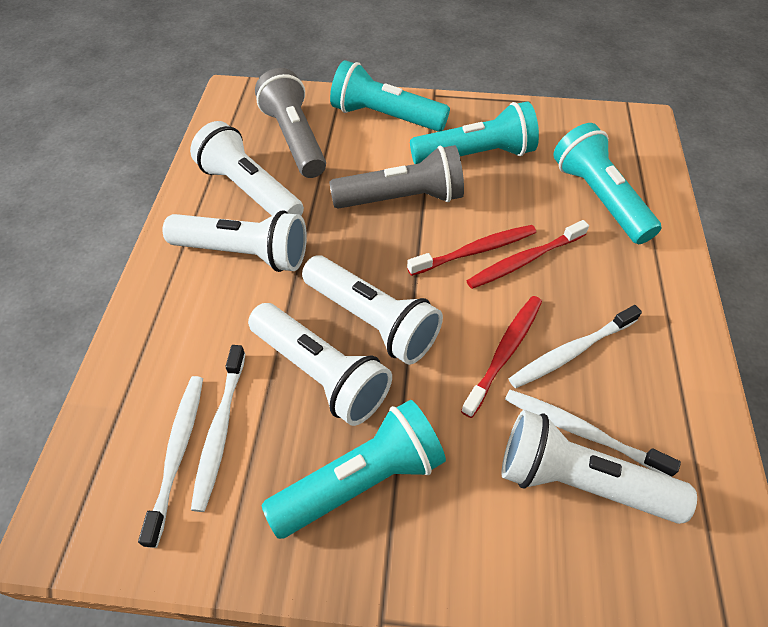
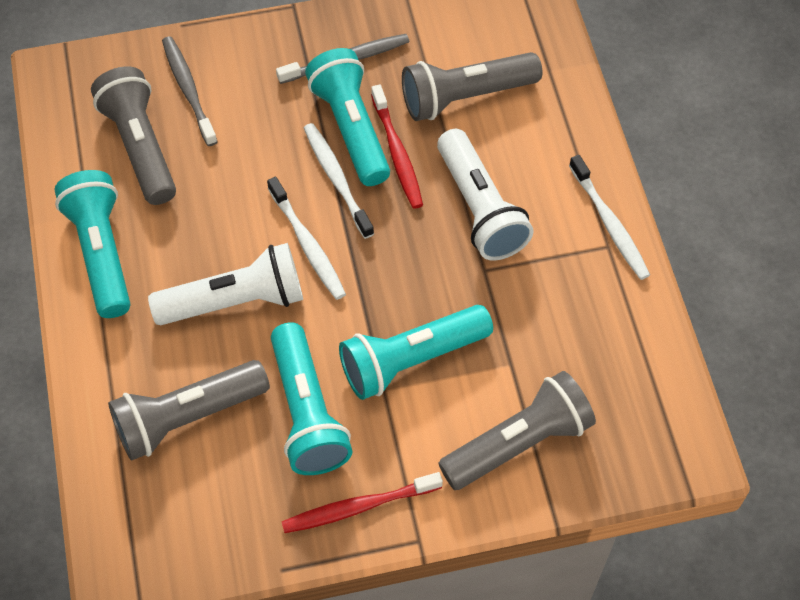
grey flashlight: 2 -> 4
grey toothbrush: 0 -> 2
red toothbrush: 3 -> 2
white flashlight: 5 -> 2
white toothbrush: 4 -> 3

